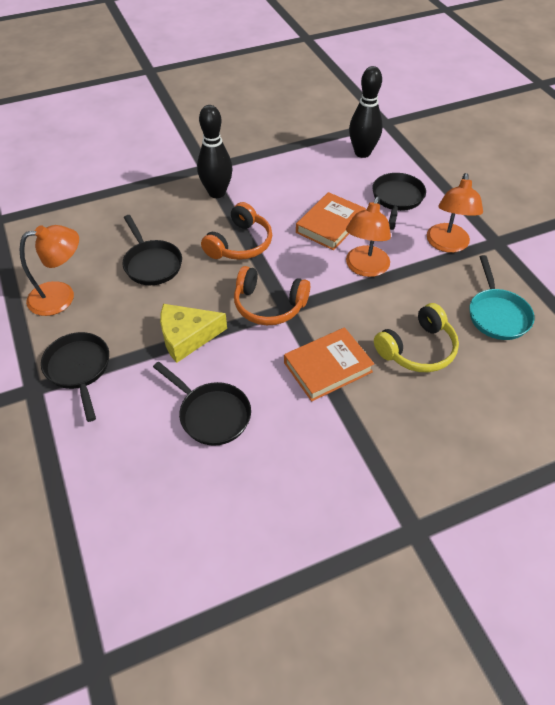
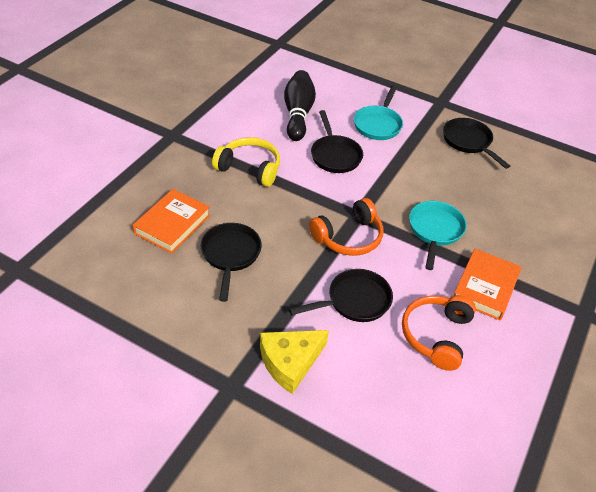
black bowling pin: 2 -> 1
orange lamp: 3 -> 0
turquoise pan: 1 -> 2

